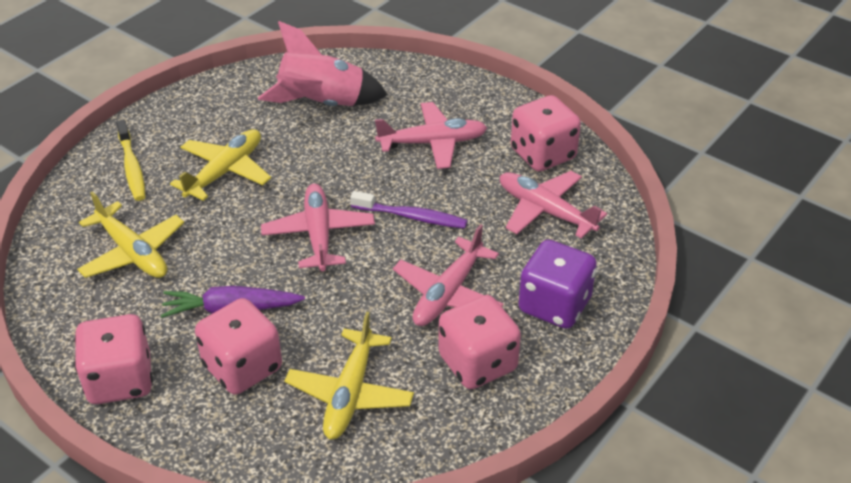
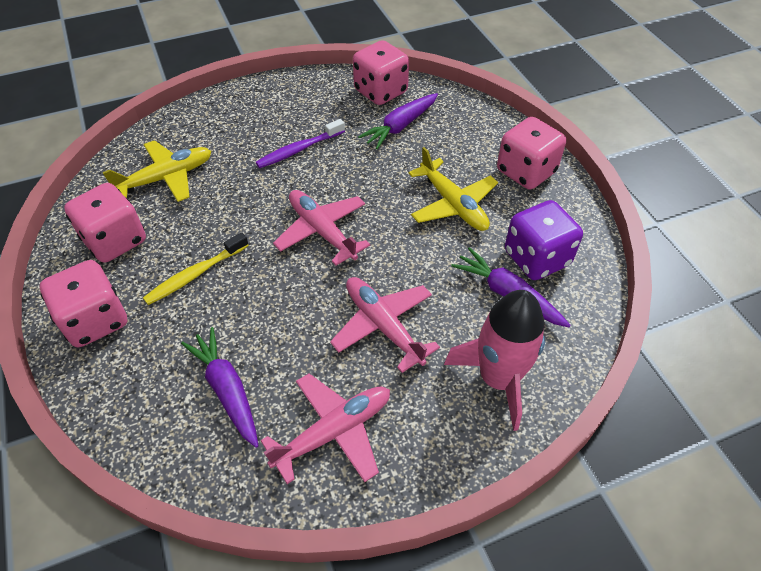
pink plane: 4 -> 3
purple carrot: 1 -> 3
yellow plane: 3 -> 2

